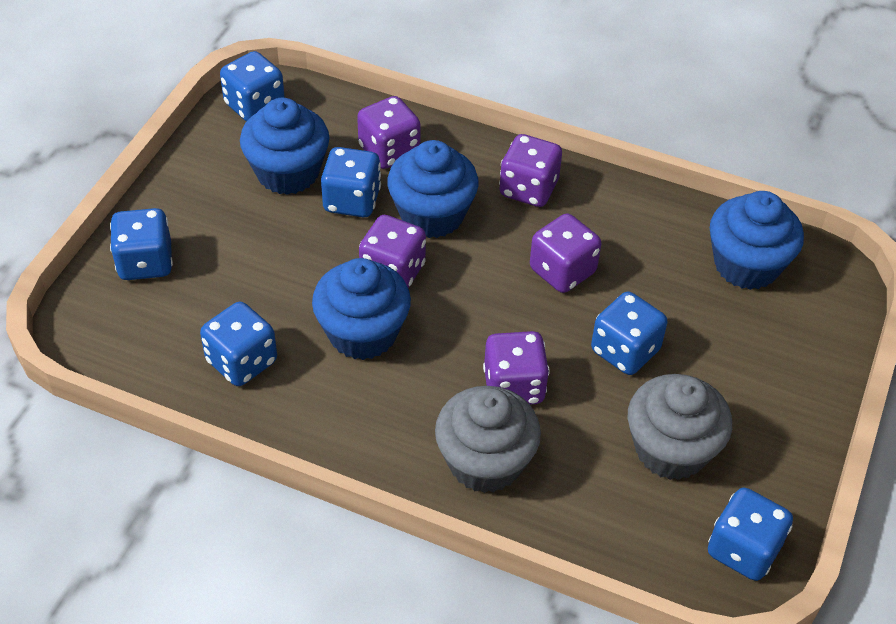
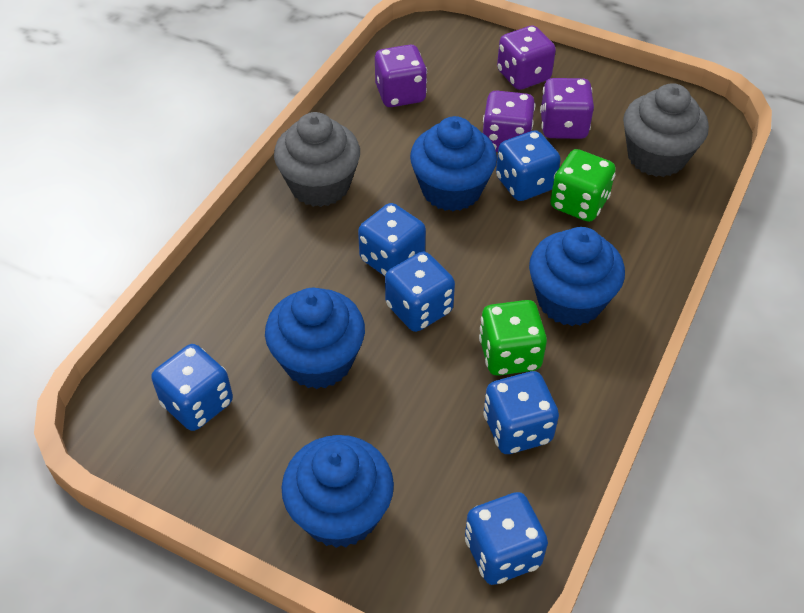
green dice: 0 -> 2
purple dice: 5 -> 4

